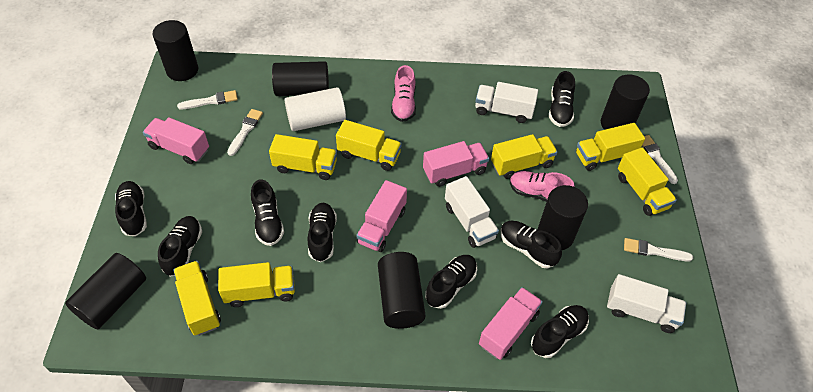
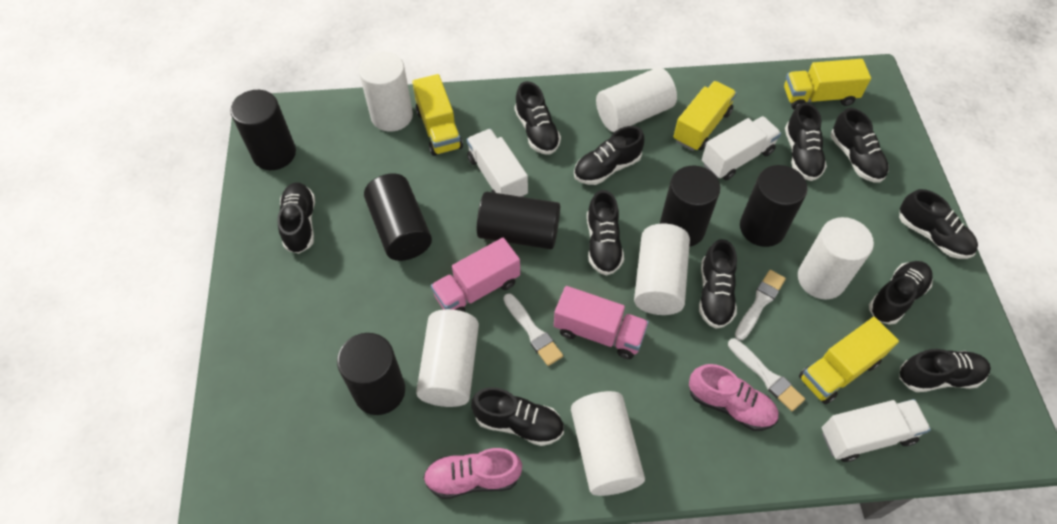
black shoe: 8 -> 11
pink truck: 4 -> 2
white brush: 4 -> 3
white cylinder: 1 -> 6
yellow truck: 7 -> 4

